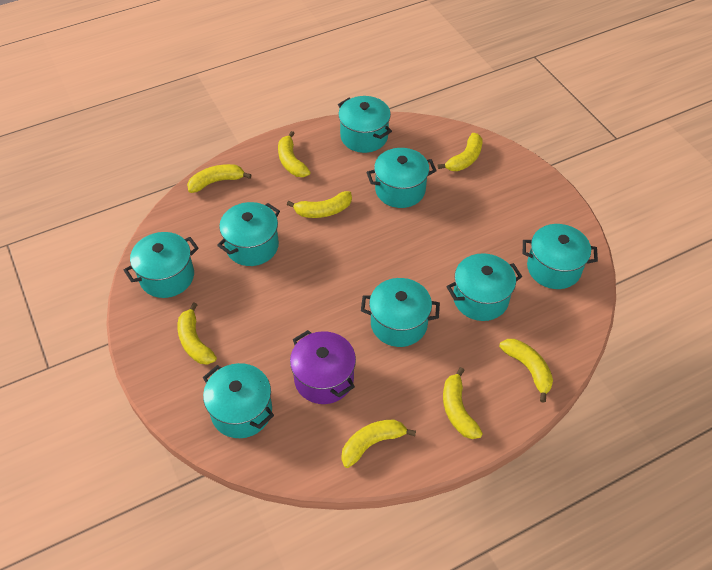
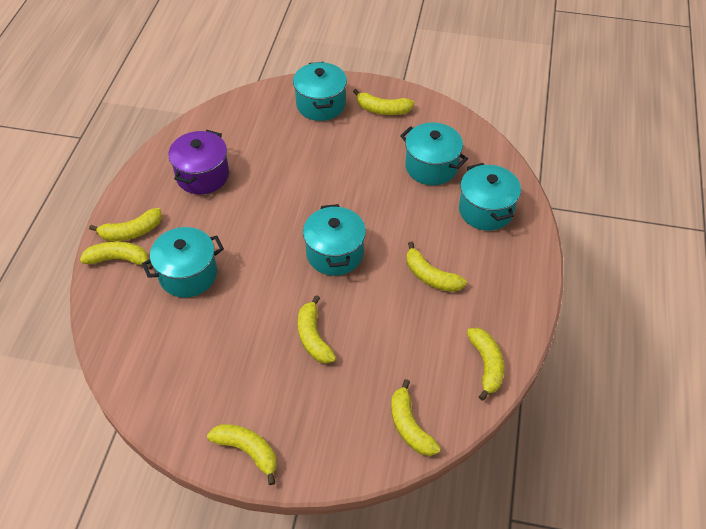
turquoise pot: 8 -> 5

